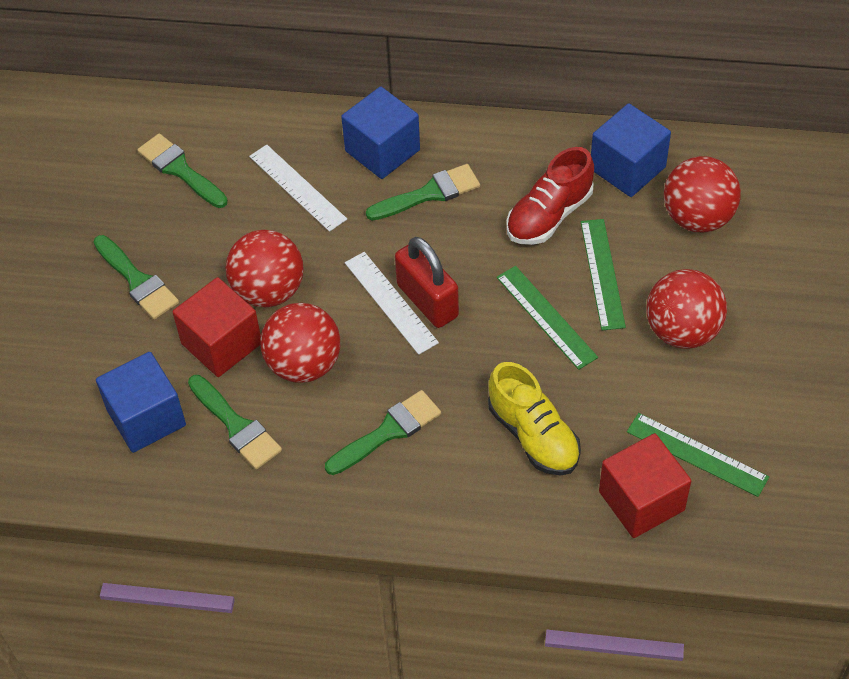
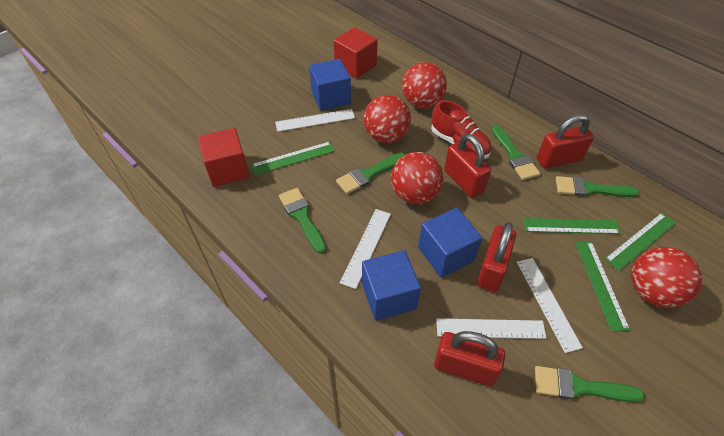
green ruler: 3 -> 4
red padlock: 1 -> 4
white ruler: 2 -> 4
yellow shoe: 1 -> 0

